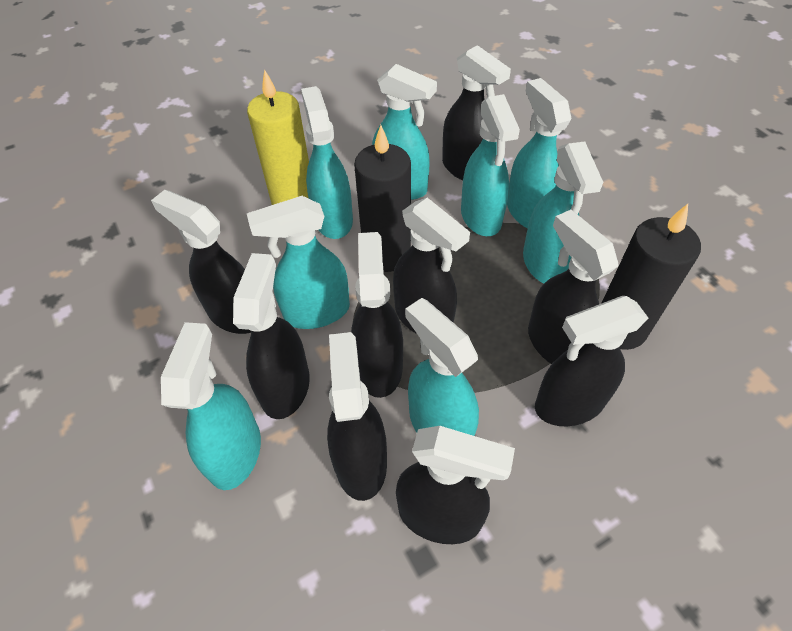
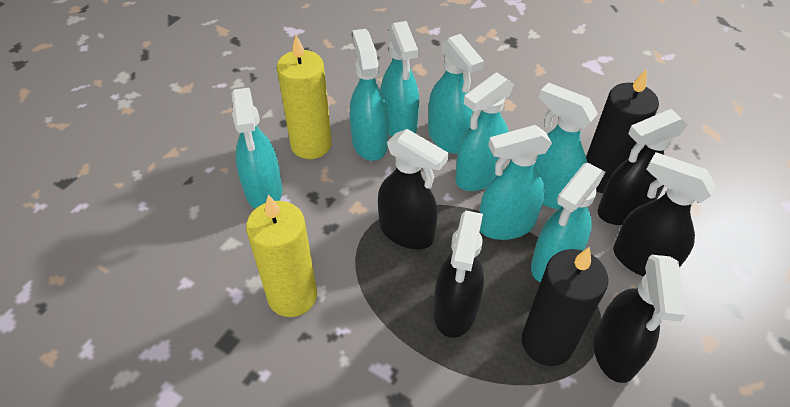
black spray bottle: 9 -> 5
yellow candle: 1 -> 2

